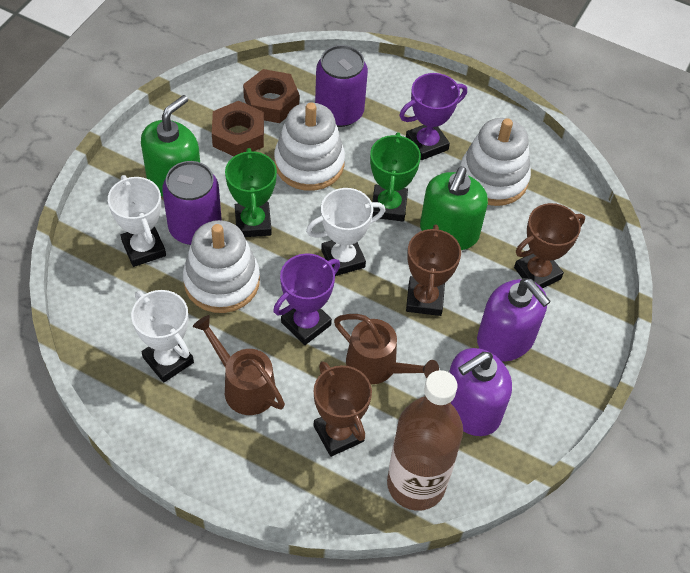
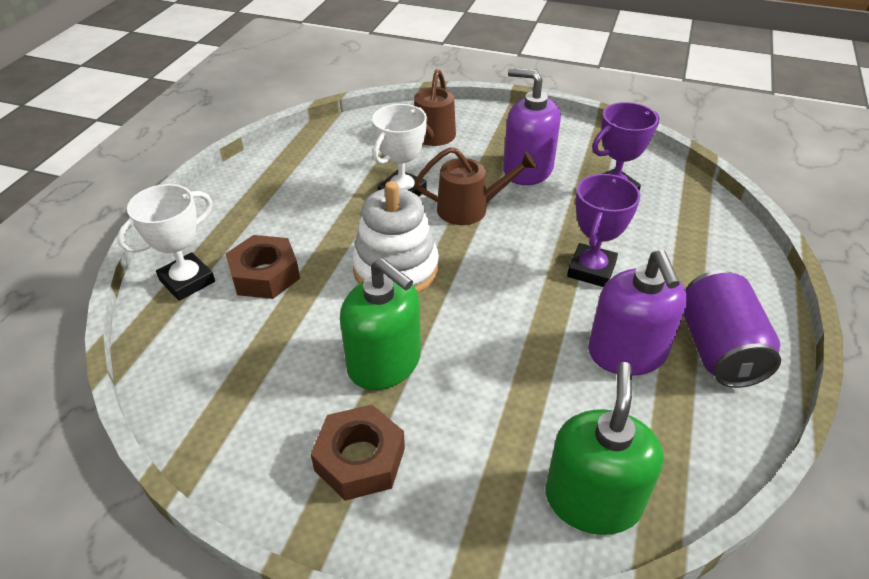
brown bottle: 1 -> 0
brown trophy: 3 -> 0
green trophy: 2 -> 0
purple can: 2 -> 1
white stacking toy: 3 -> 1
white trophy: 3 -> 2

